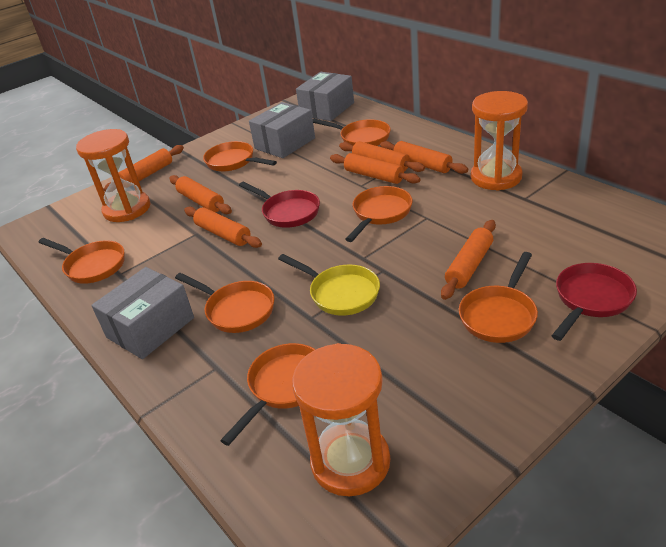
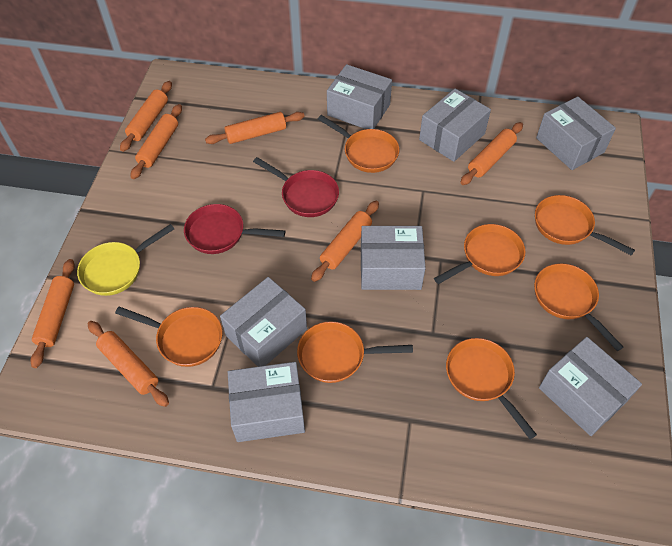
grey box: 3 -> 7
orange hourglass: 3 -> 0

